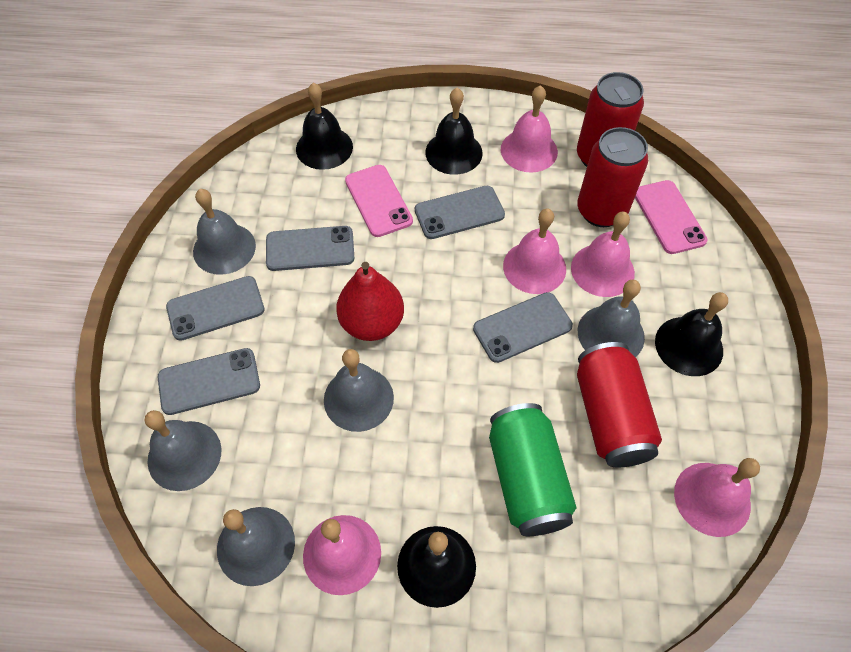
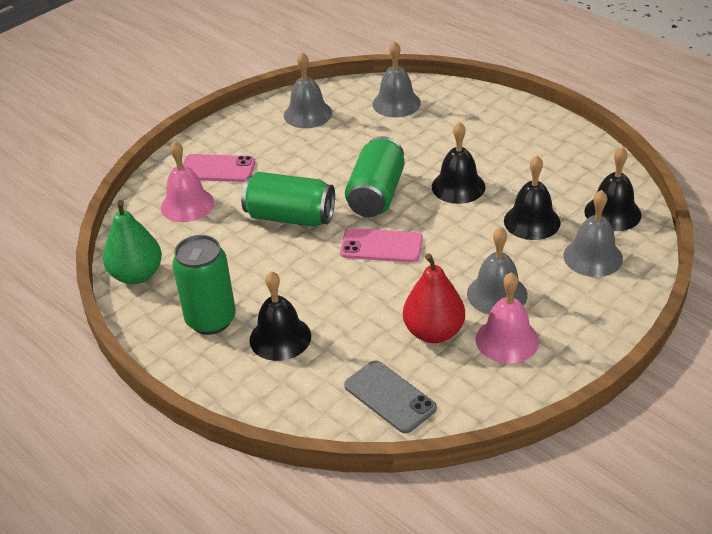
green can: 1 -> 3
green pear: 0 -> 1
grey bell: 5 -> 4
grey phone: 5 -> 1
pink bell: 5 -> 2
red can: 3 -> 0

